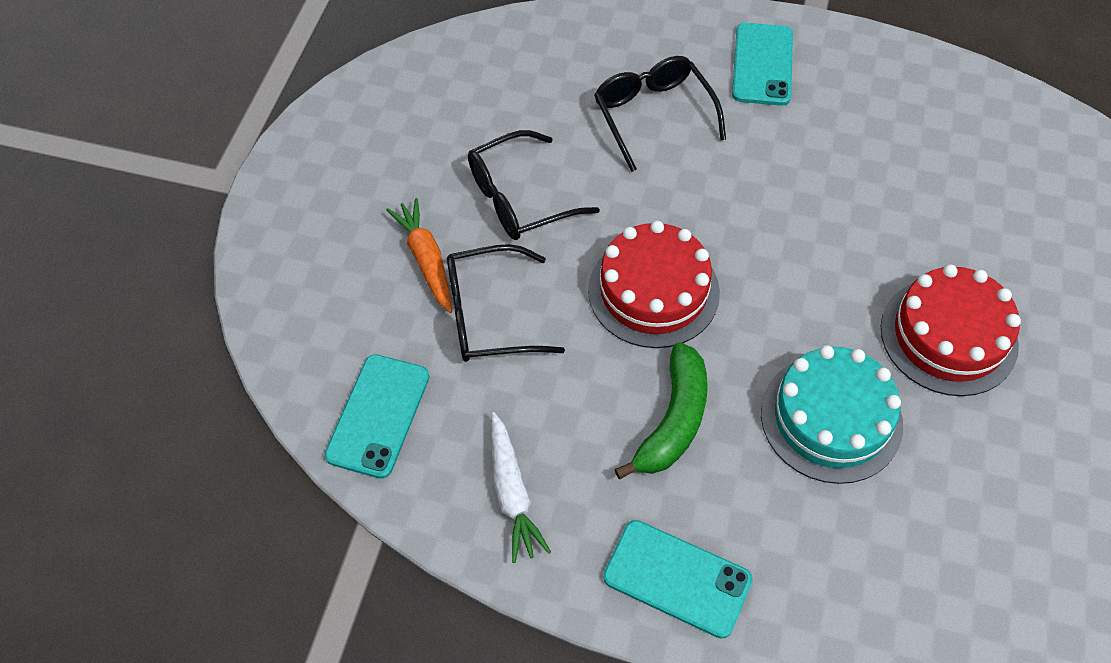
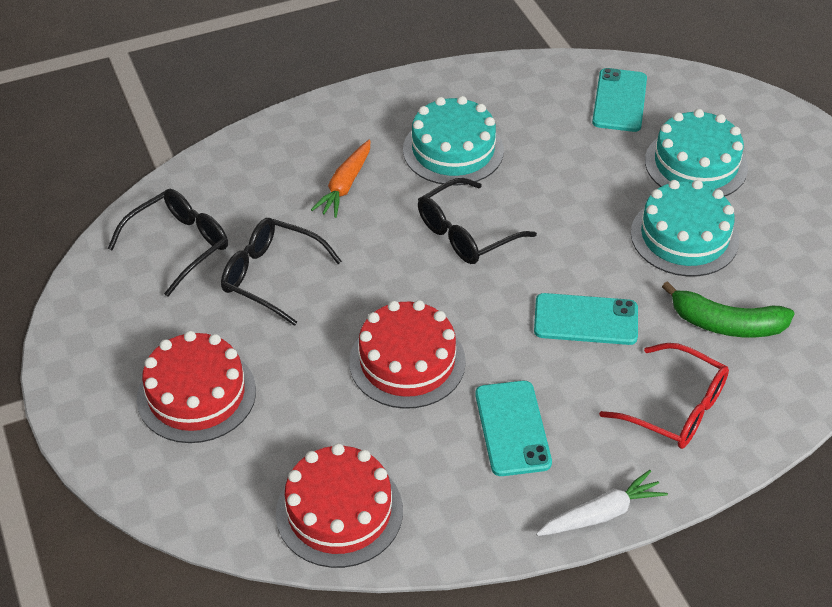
red cake: 2 -> 3
red glasses: 0 -> 1
turquoise cake: 1 -> 3

